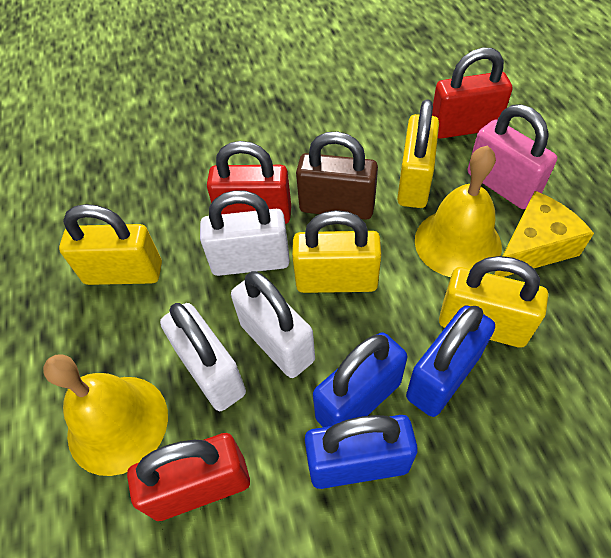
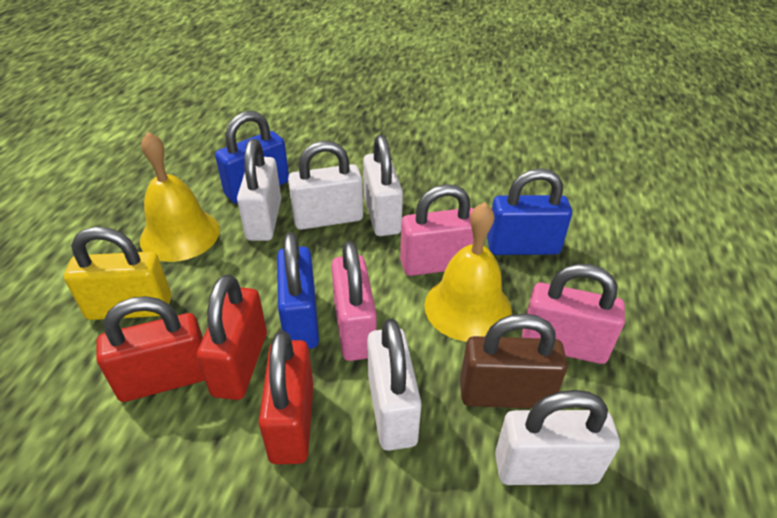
pink padlock: 1 -> 3
white padlock: 3 -> 5
yellow cheese: 1 -> 0
yellow padlock: 4 -> 1

